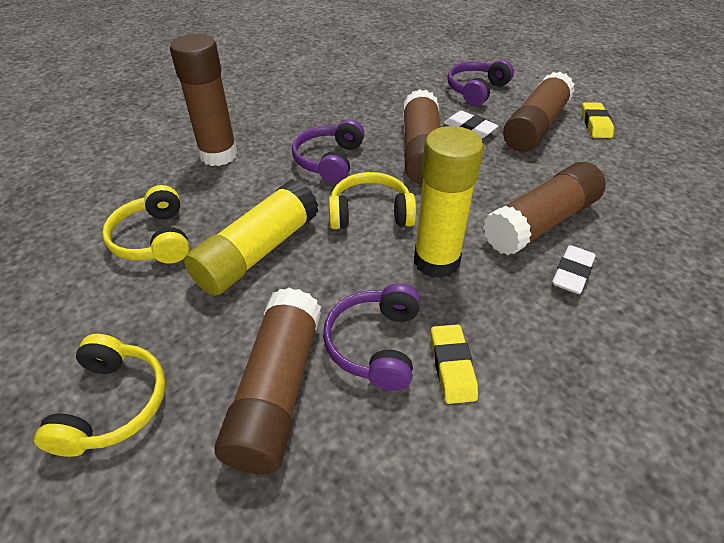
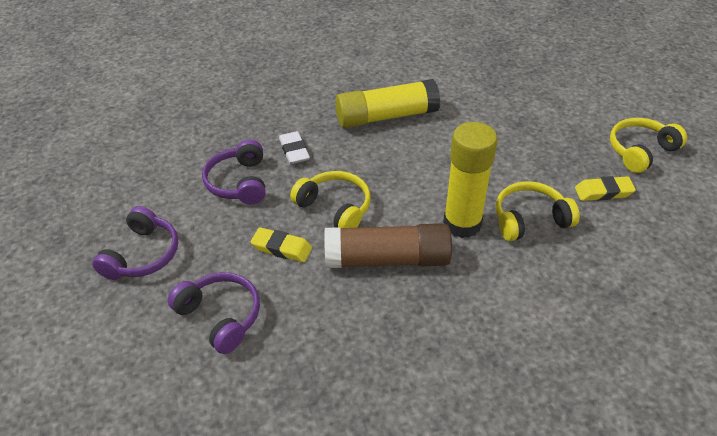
brown glue stick: 5 -> 1
white eraser: 2 -> 1

